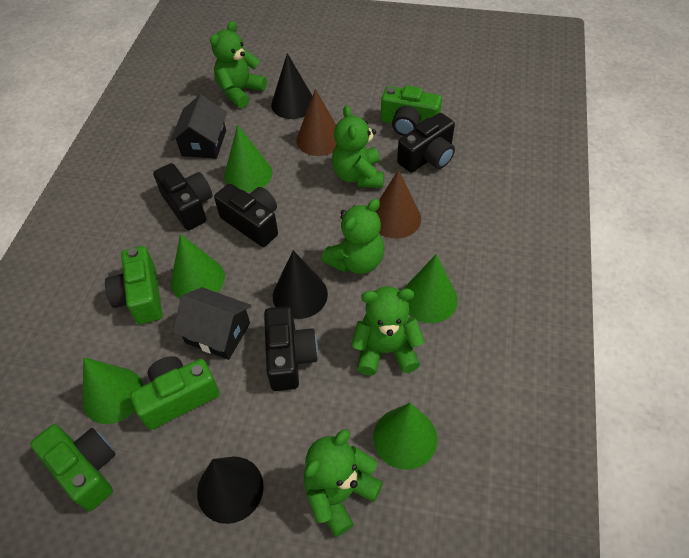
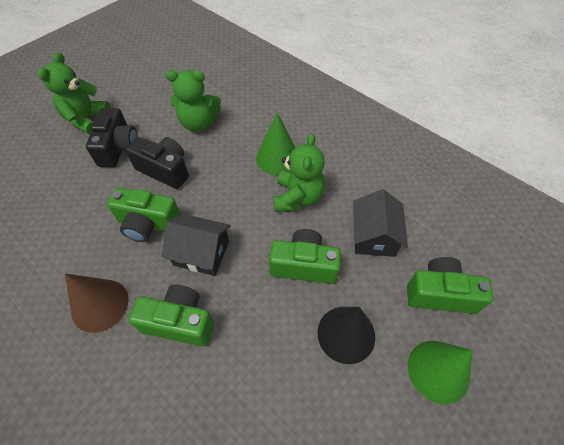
black camera: 4 -> 2
black cone: 3 -> 1
brown cone: 2 -> 1
green cone: 5 -> 2
green teddy bear: 5 -> 3

